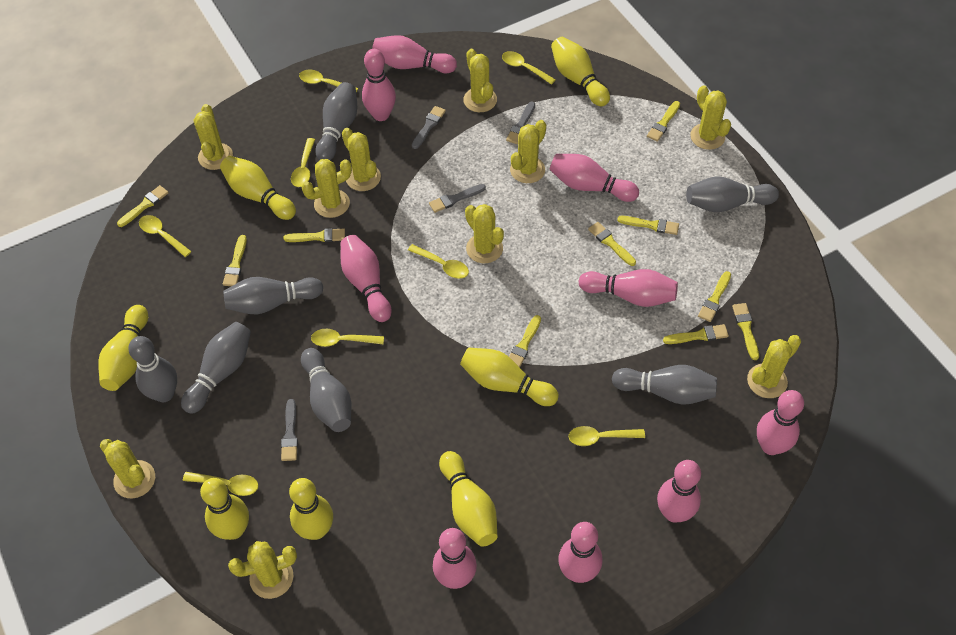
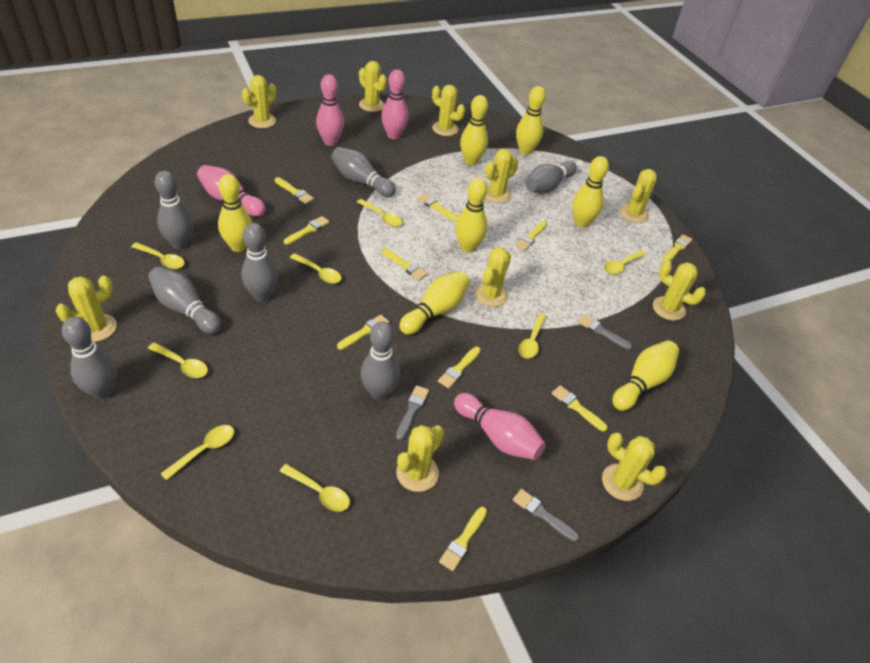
grey brush: 4 -> 3
pink bowling pin: 9 -> 4

